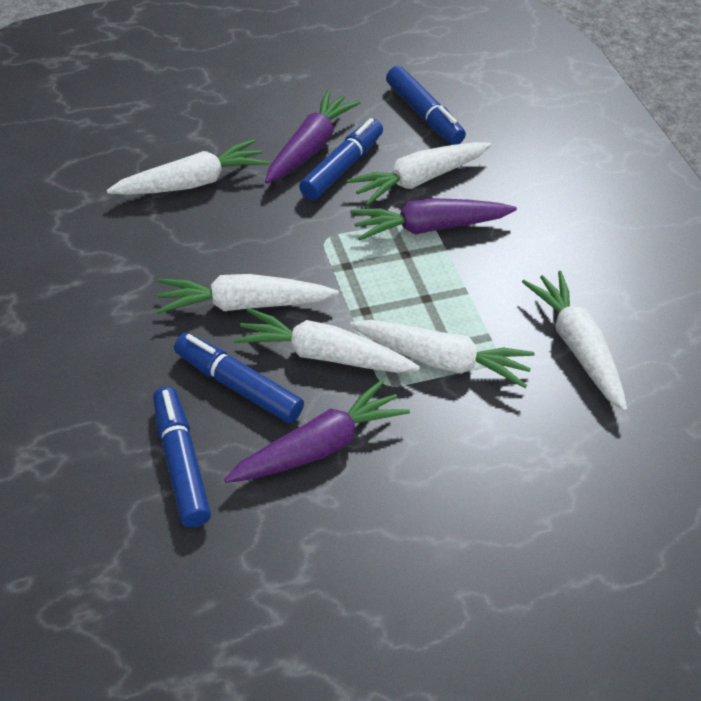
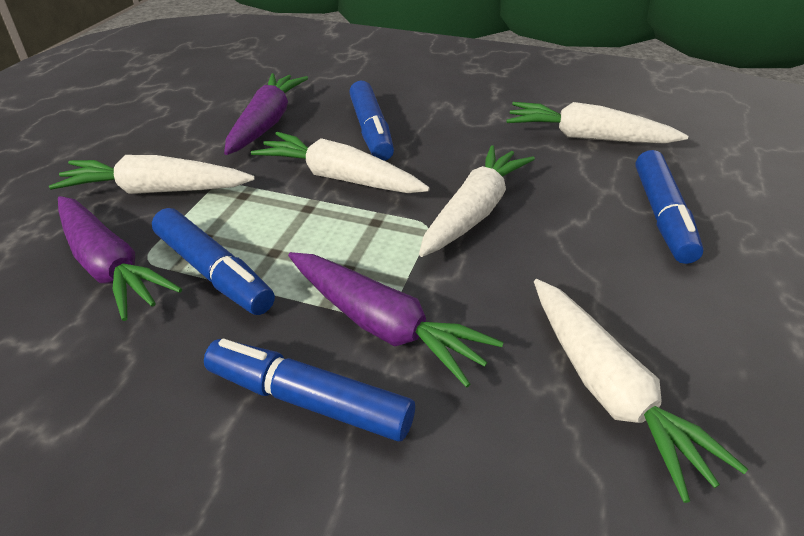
white carrot: 6 -> 5

